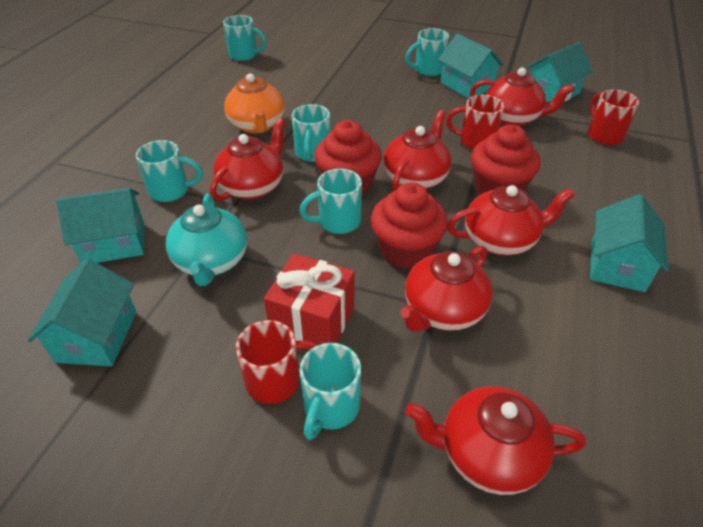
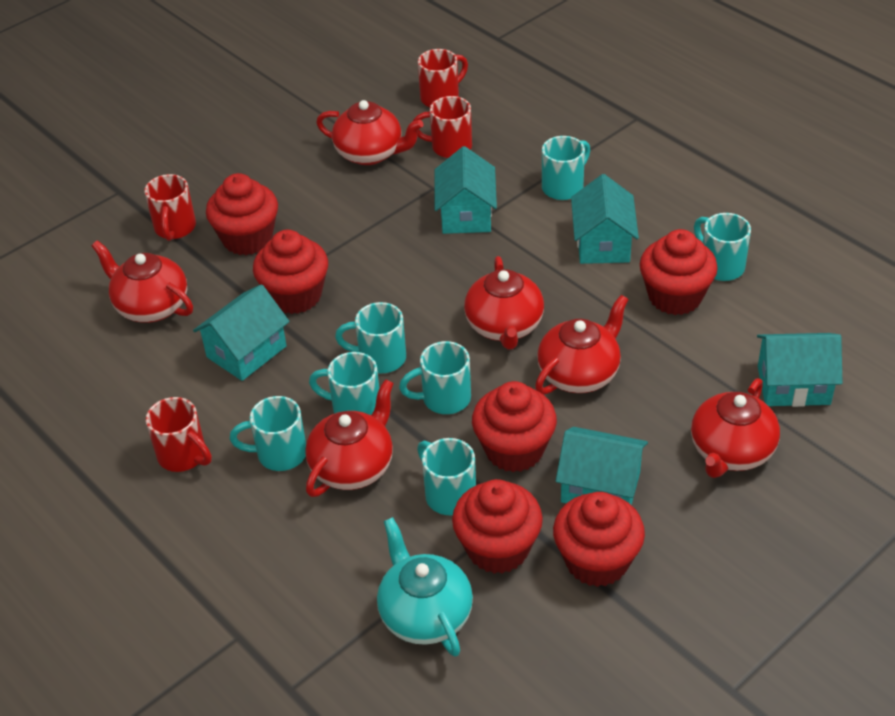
orange teapot: 1 -> 0
red cupcake: 3 -> 6
red gift: 1 -> 0
red mug: 3 -> 4
turquoise mug: 6 -> 7

